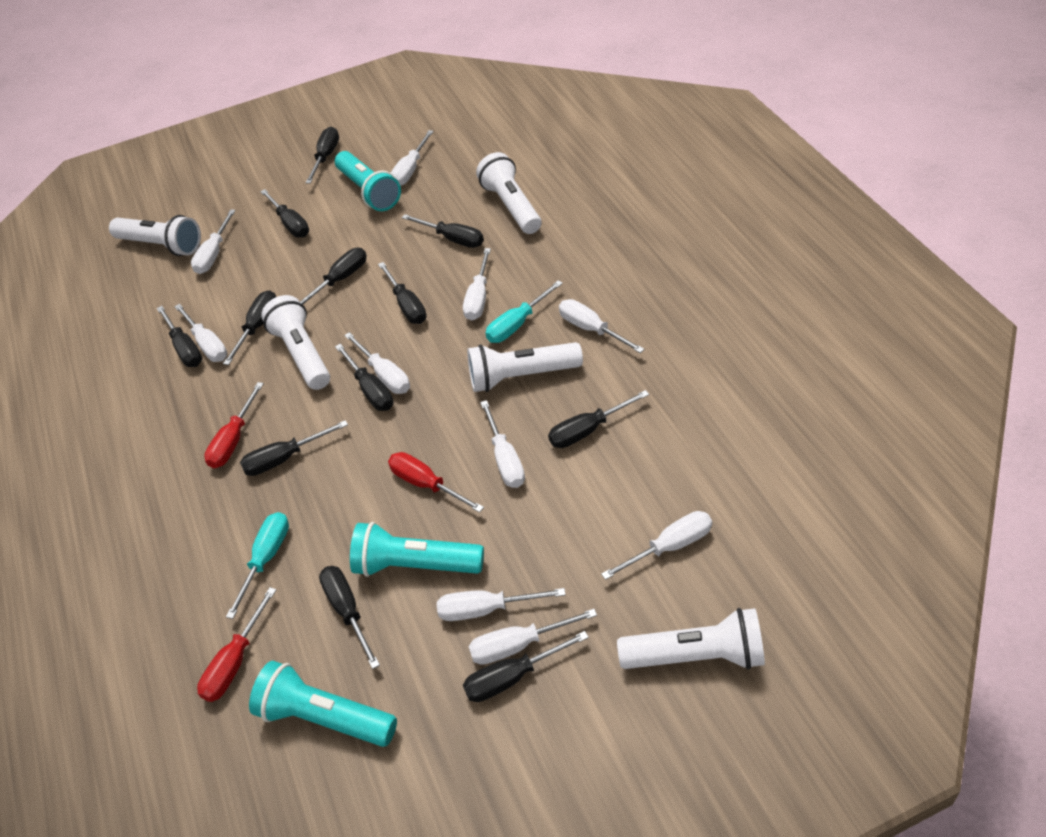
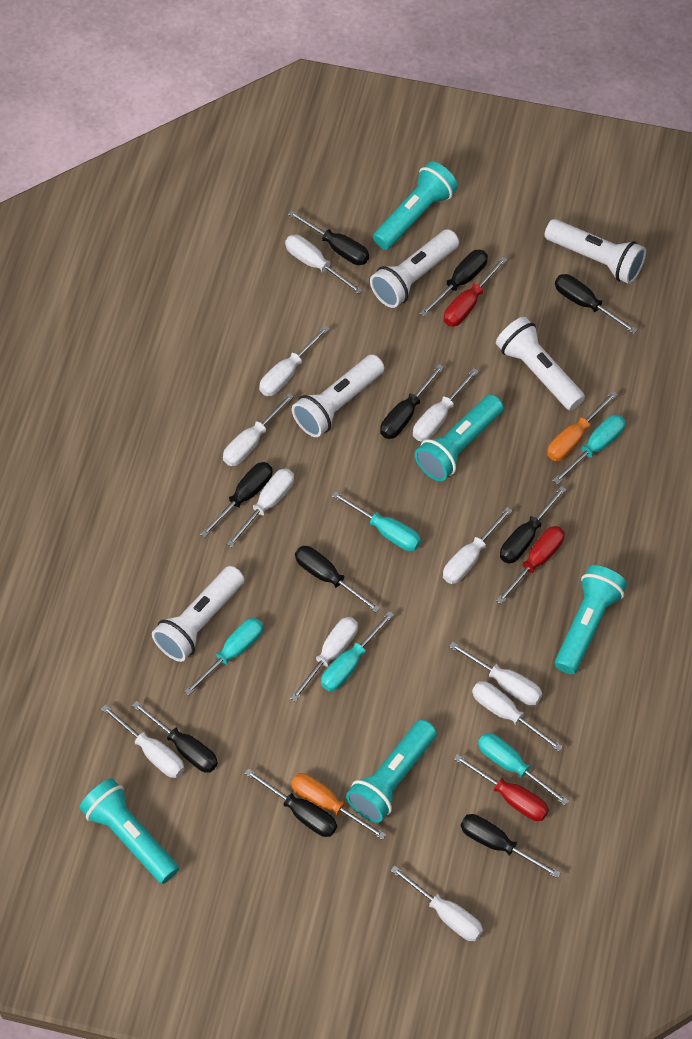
black screwdriver: 12 -> 10
orange screwdriver: 0 -> 2
turquoise flashlight: 3 -> 5
turquoise screwdriver: 2 -> 5
white screwdriver: 10 -> 11

